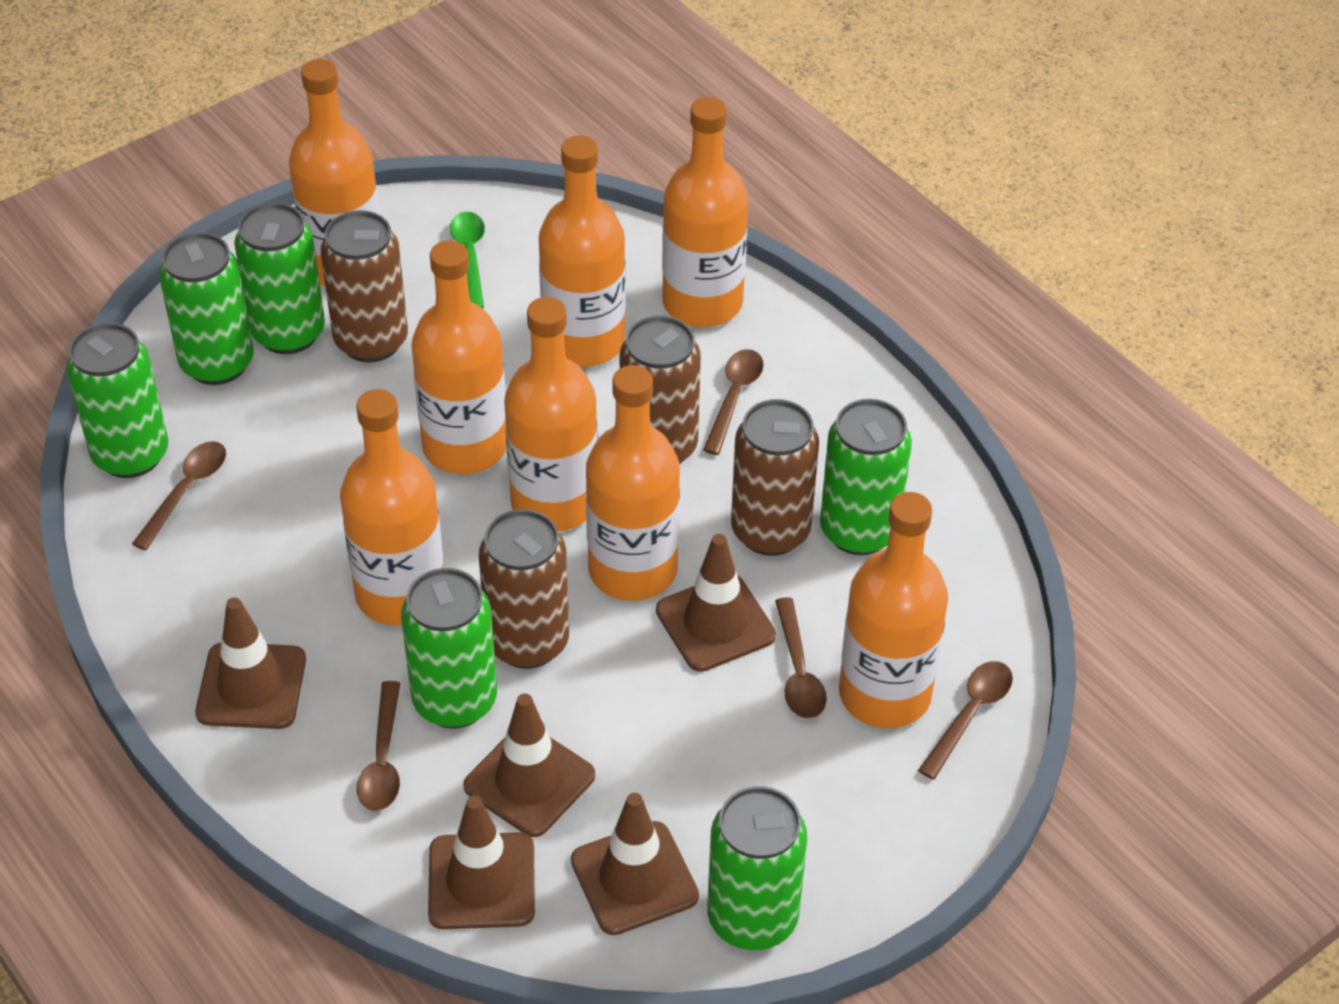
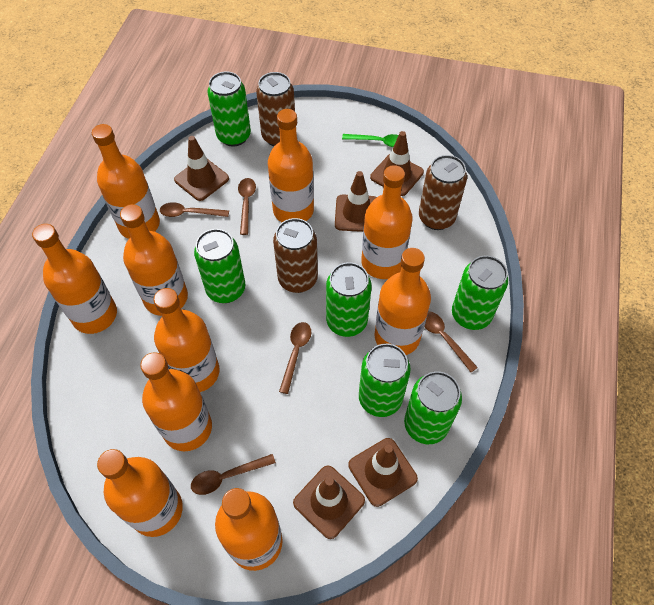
brown can: 4 -> 3
orange bottle: 8 -> 10

